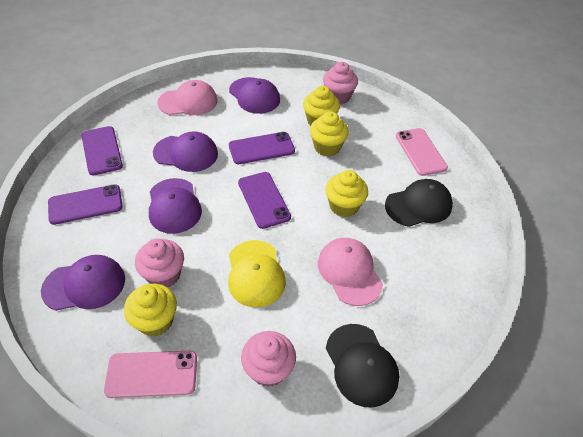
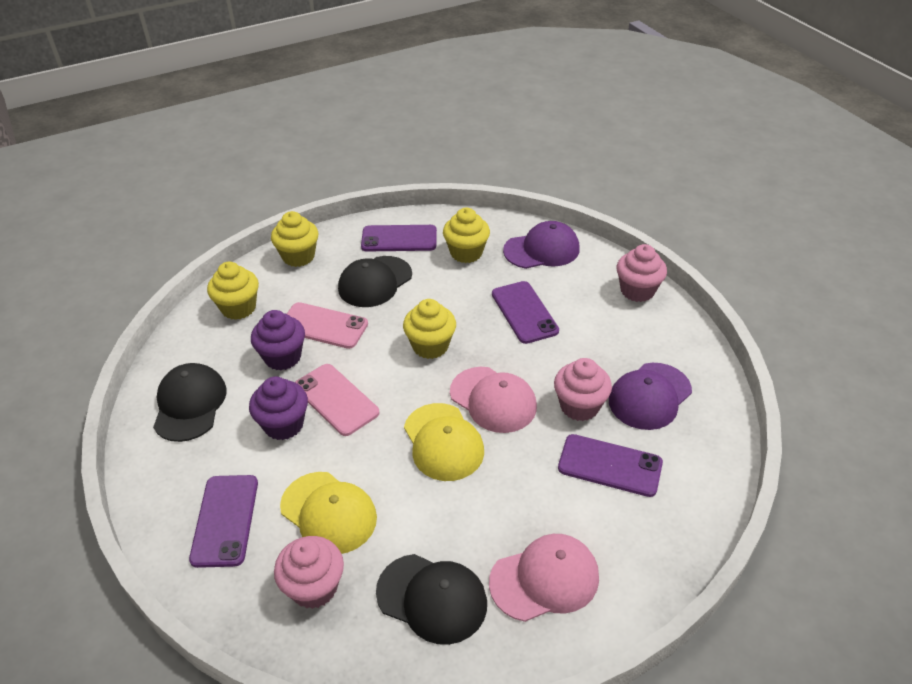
black cap: 2 -> 3
purple cap: 4 -> 2
purple cupcake: 0 -> 2
yellow cap: 1 -> 2

